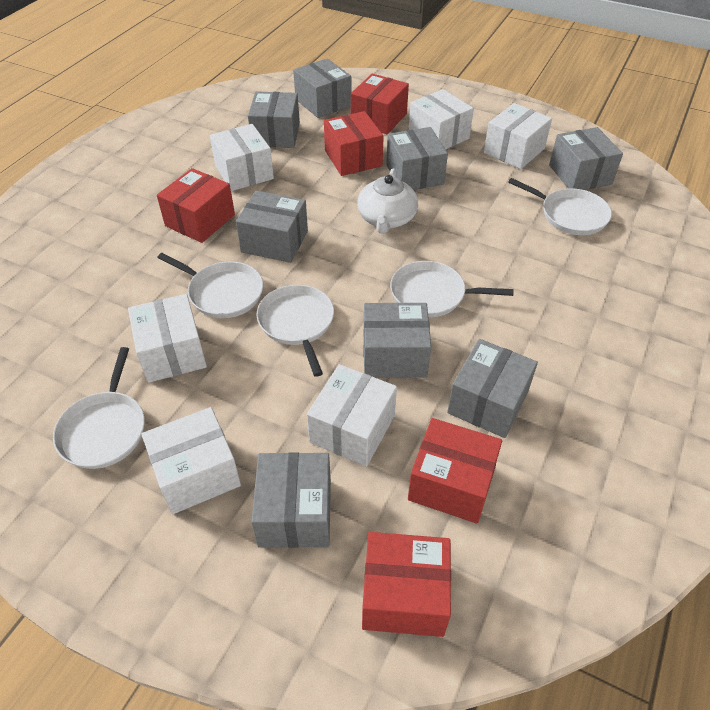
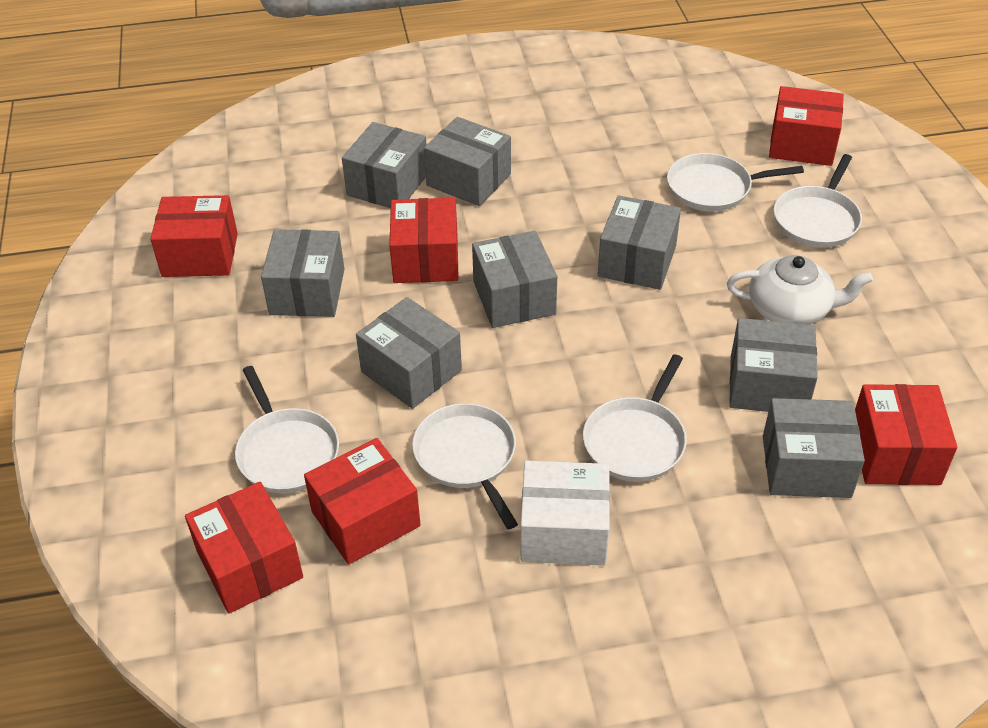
red box: 5 -> 6
white box: 6 -> 1

